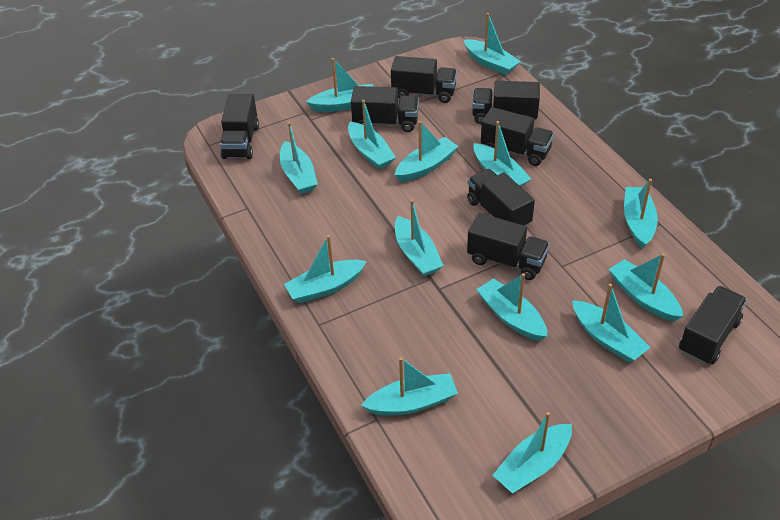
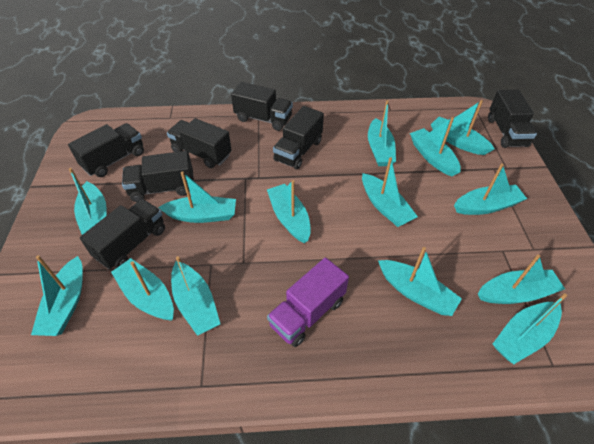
black truck: 8 -> 7
purple truck: 0 -> 1

